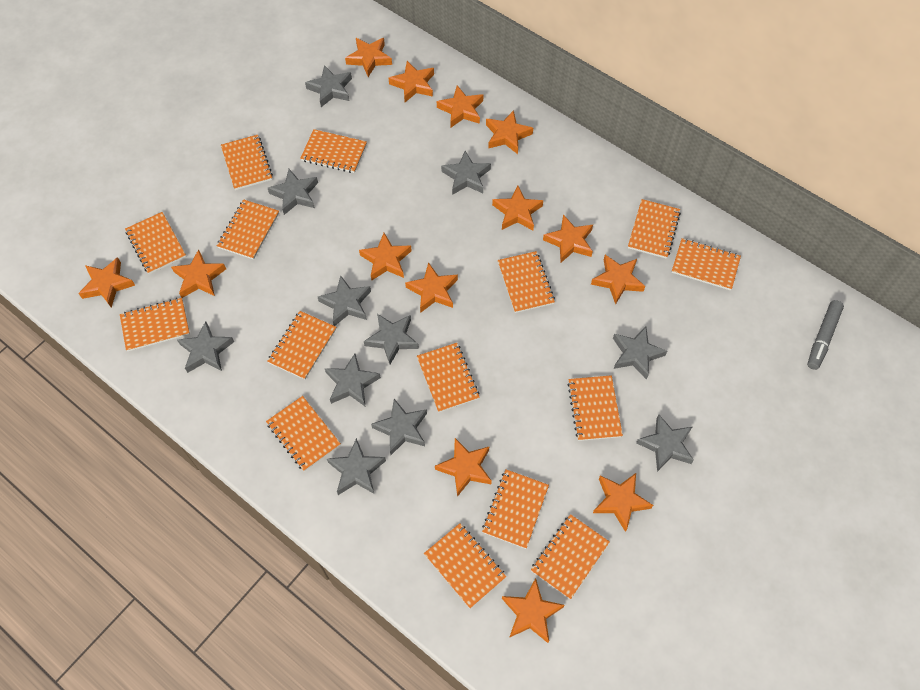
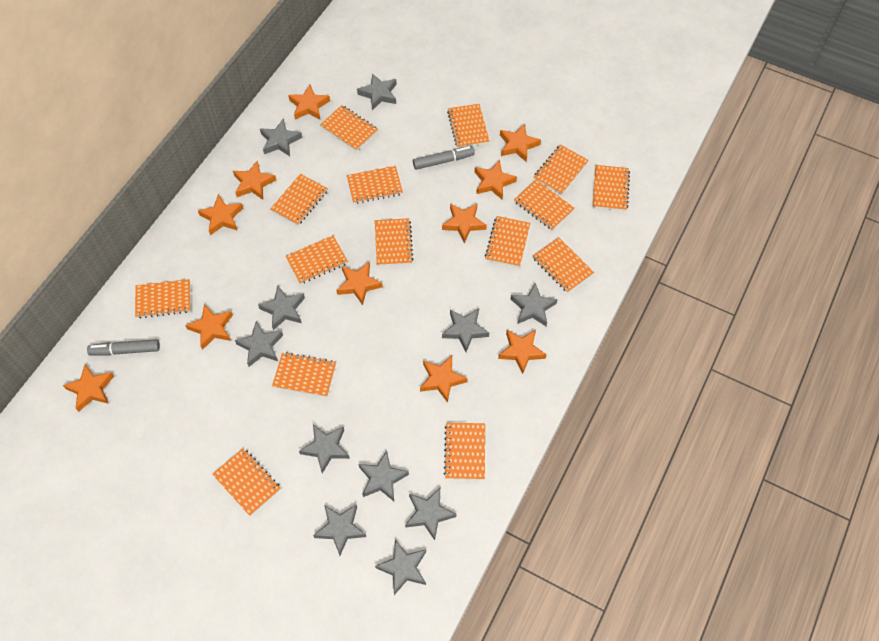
grey marker: 1 -> 2
orange star: 14 -> 11

